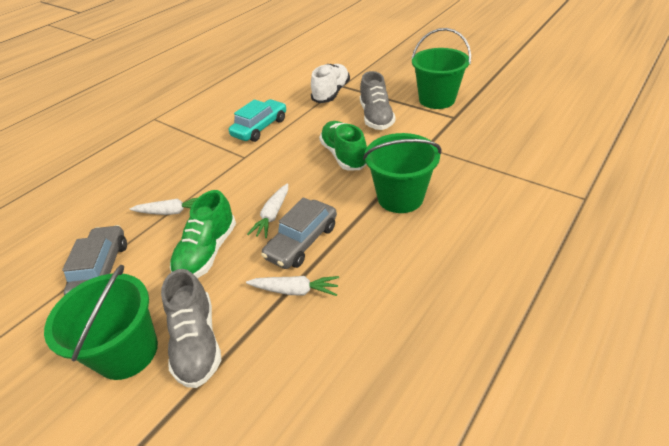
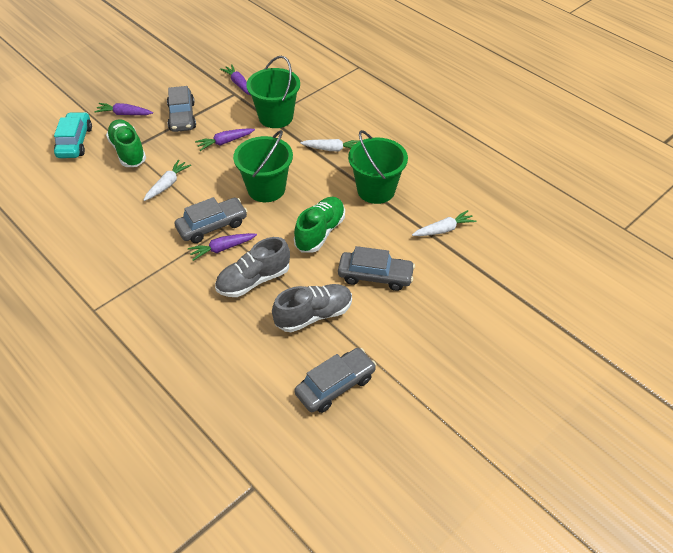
grey car: 2 -> 4
purple carrot: 0 -> 4
white shoe: 1 -> 0

